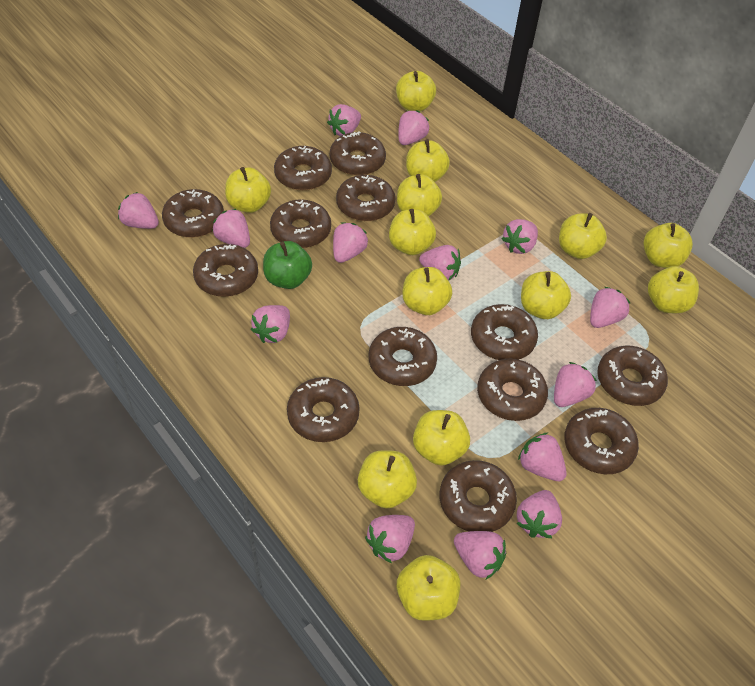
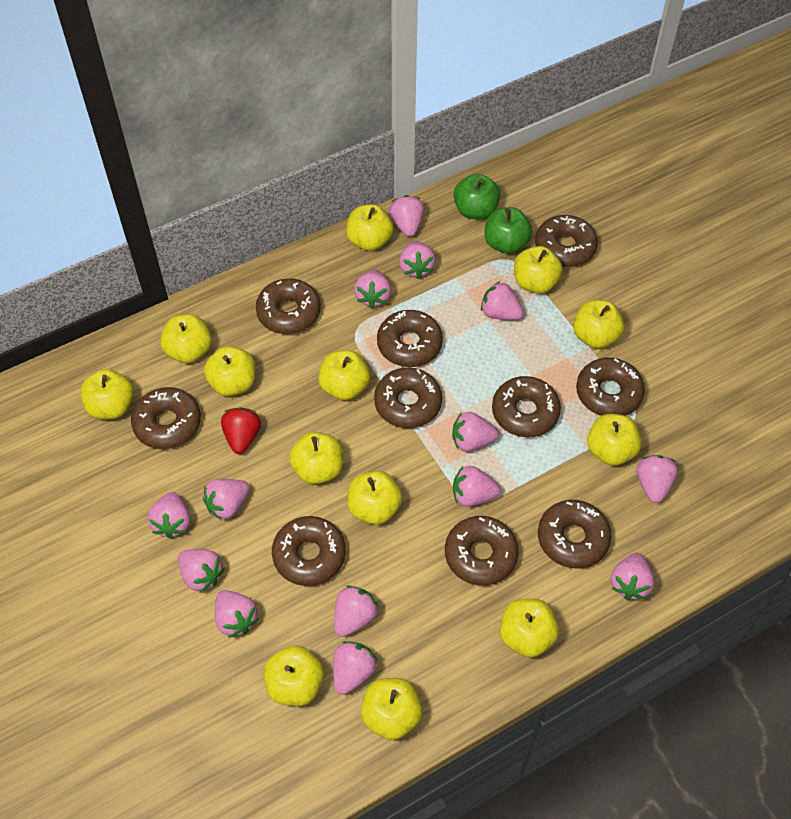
brown donut: 13 -> 10
green apple: 1 -> 2
red strawberry: 0 -> 1

